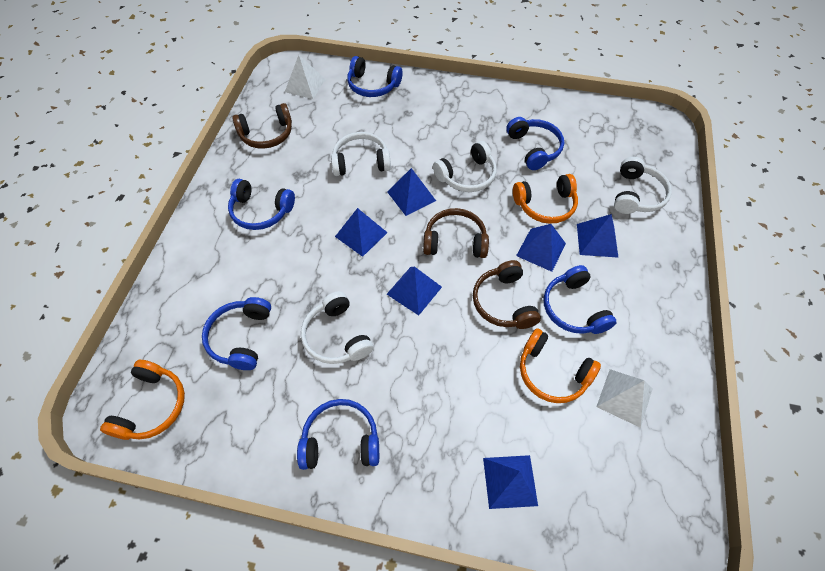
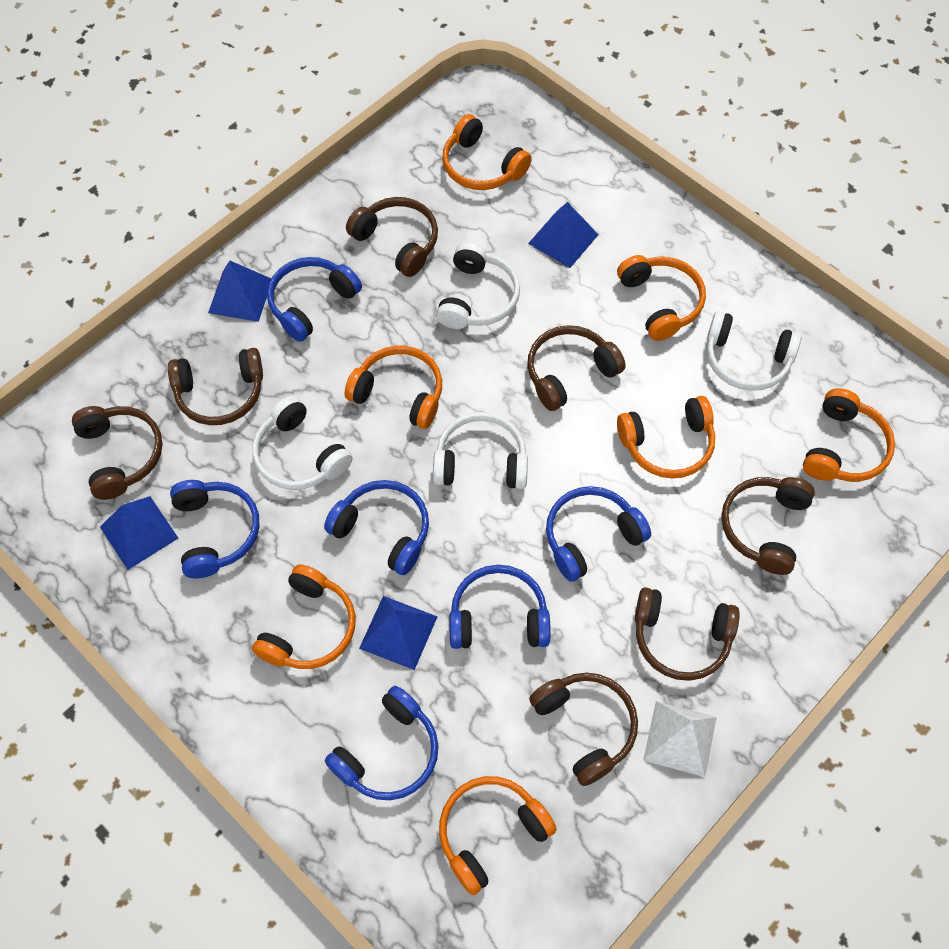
blue pyramid: 6 -> 4
brown headphones: 3 -> 7
orange headphones: 3 -> 7
white pyramid: 2 -> 1

